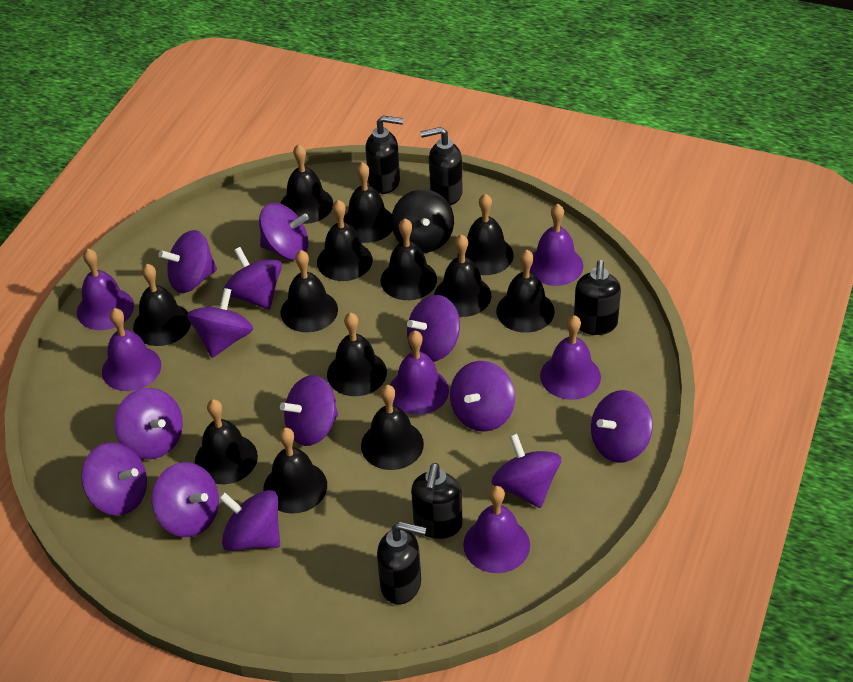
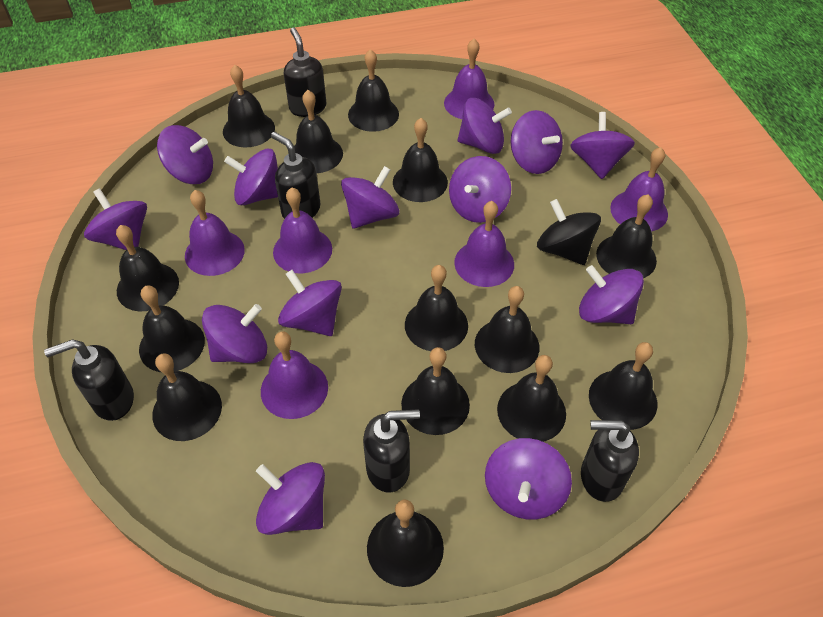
black bell: 13 -> 14

